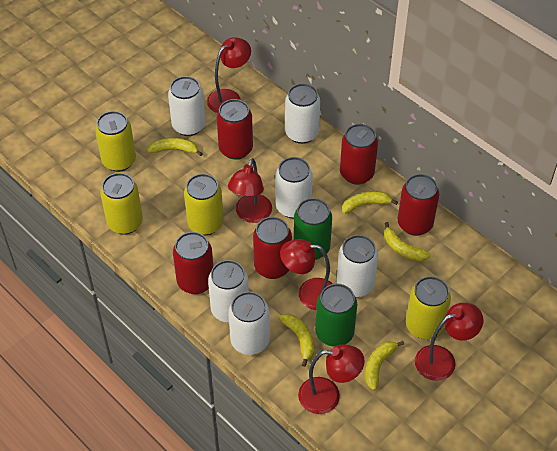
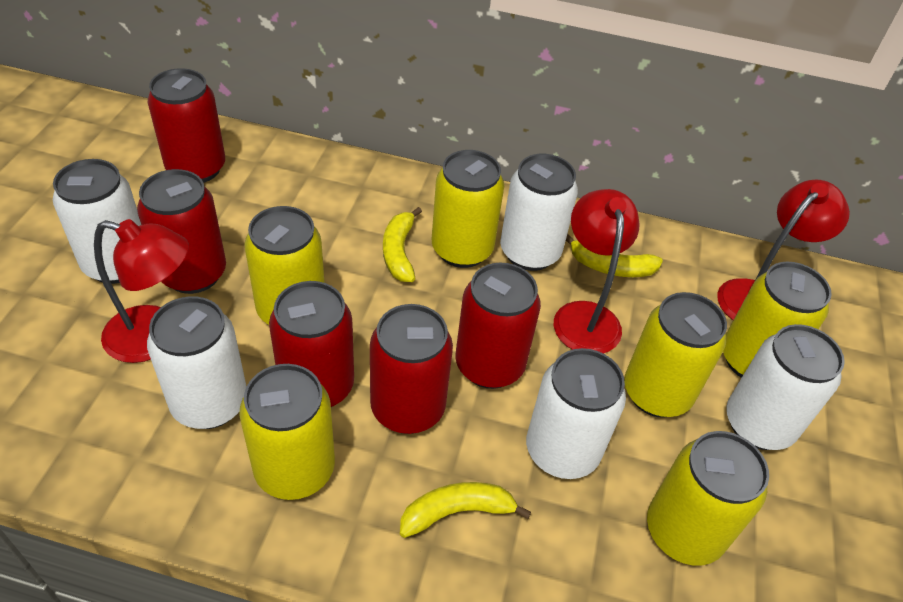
green can: 2 -> 0
red lamp: 5 -> 3
white can: 6 -> 5
yellow banana: 5 -> 3
yellow can: 4 -> 6

